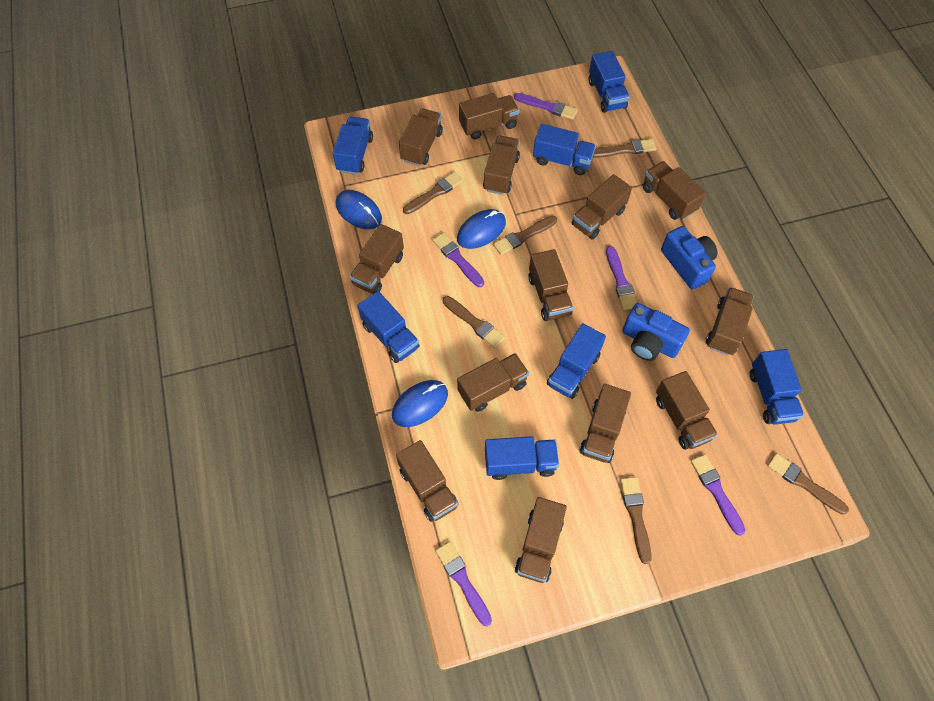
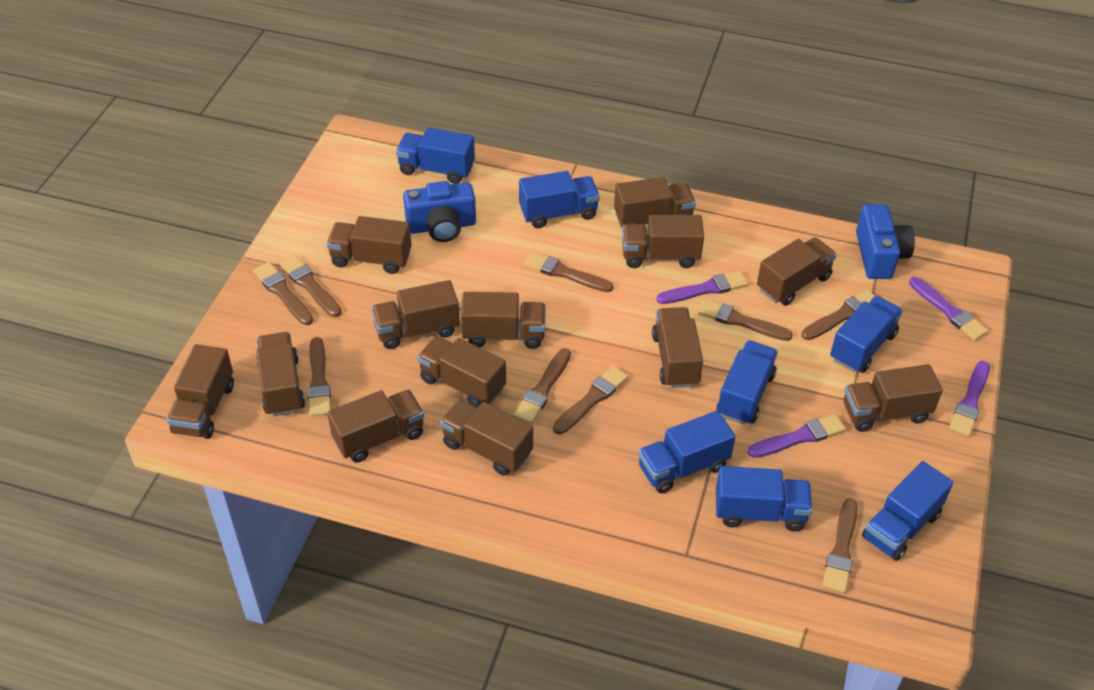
blue mouse: 3 -> 0
brown brush: 6 -> 9
purple brush: 5 -> 4

